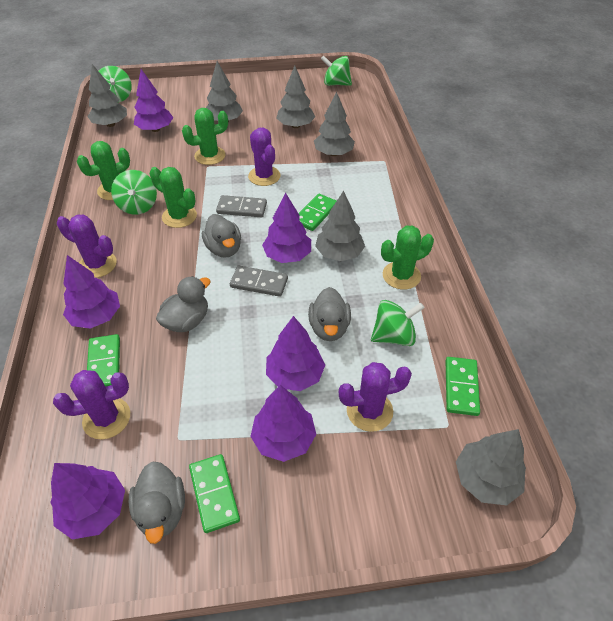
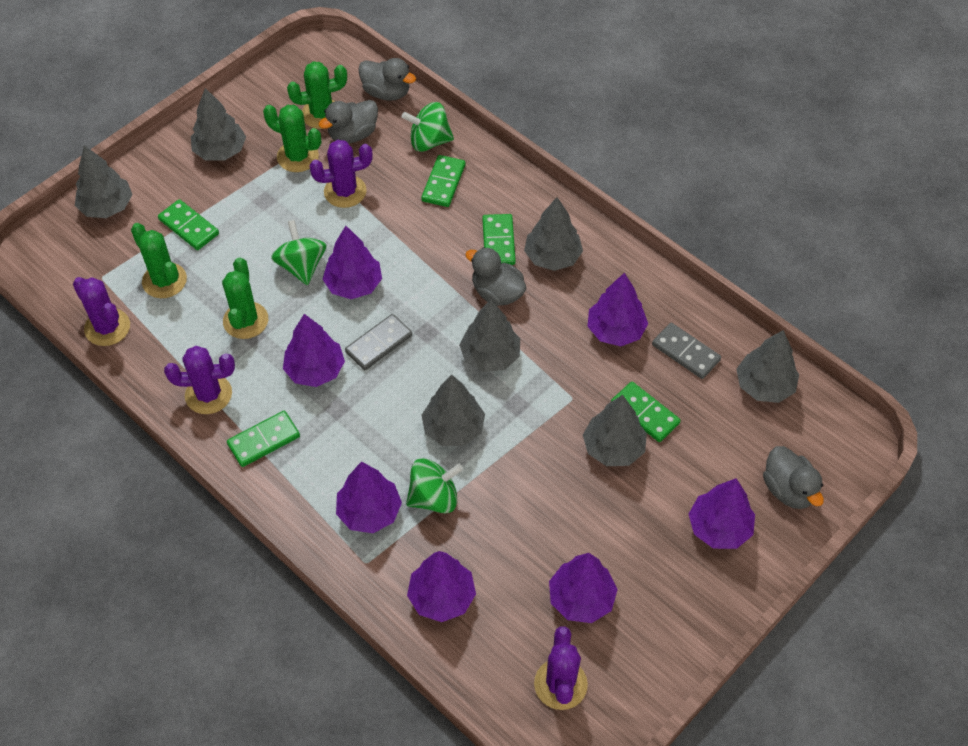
green domino: 4 -> 5
green spinning top: 4 -> 3
grey tree: 6 -> 7
purple tree: 6 -> 7

